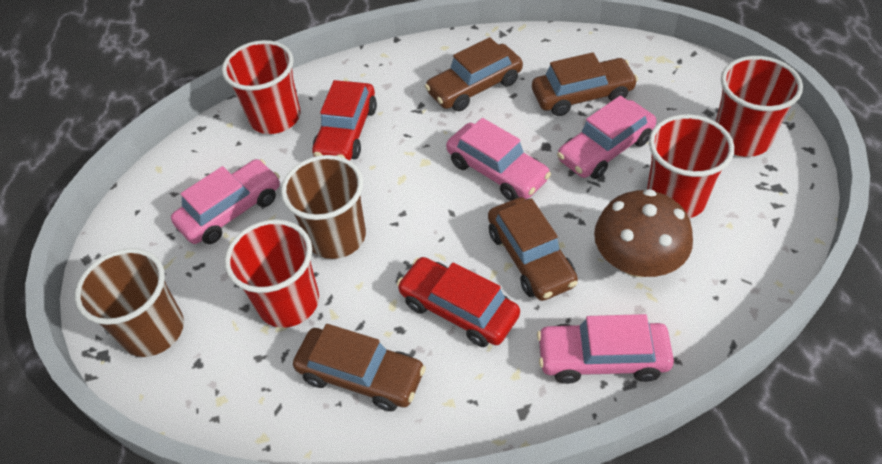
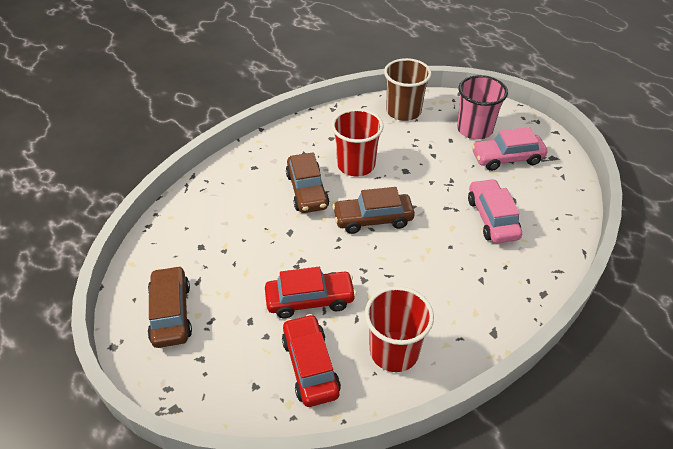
brown car: 4 -> 3
brown cup: 2 -> 1
brown mushroom: 1 -> 0
pink car: 4 -> 2
pink cup: 0 -> 1
red cup: 4 -> 2

